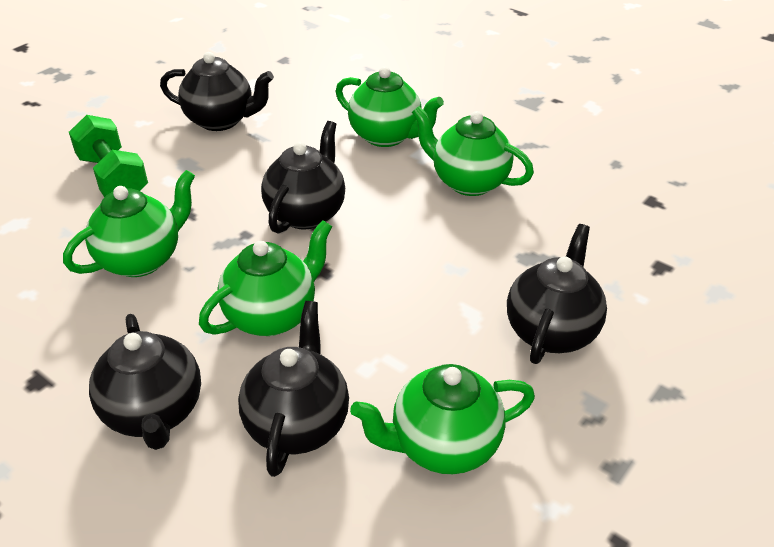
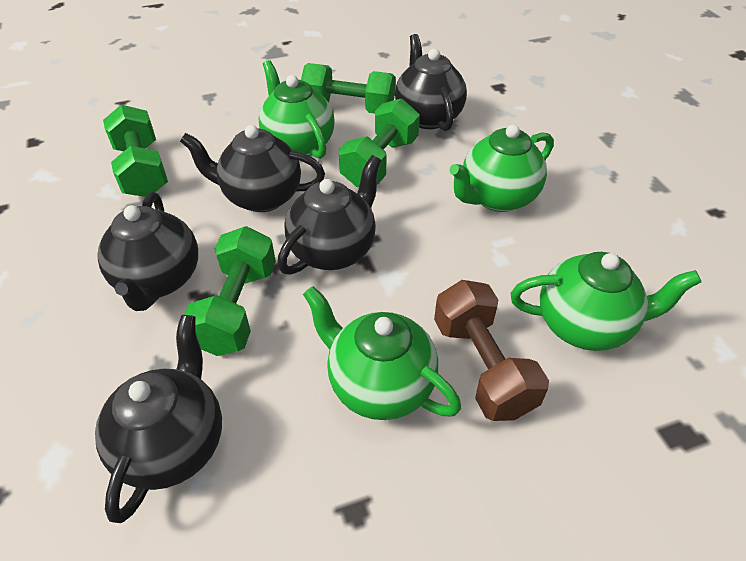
brown dumbbell: 0 -> 1
green dumbbell: 1 -> 4
green teapot: 5 -> 4

